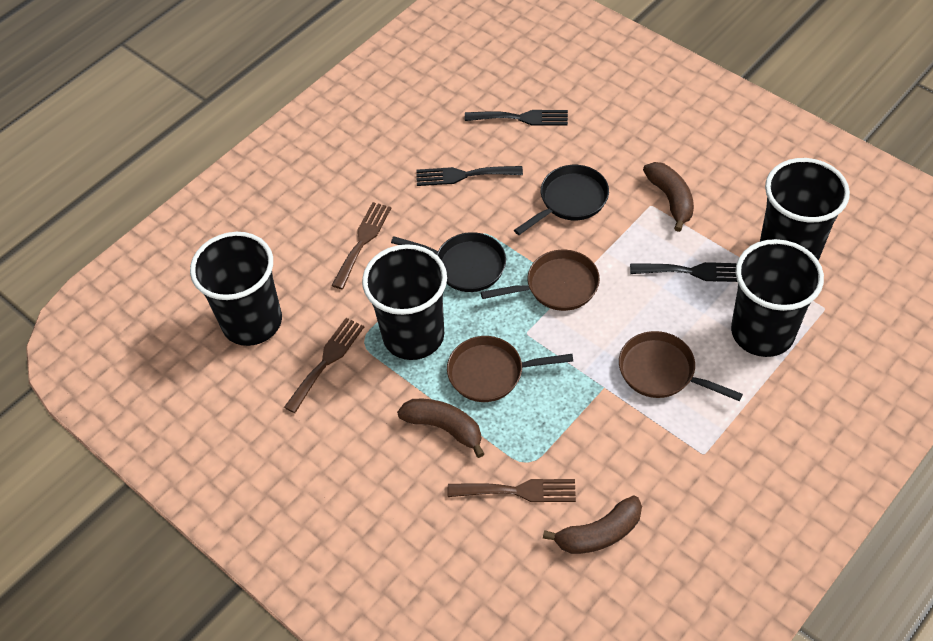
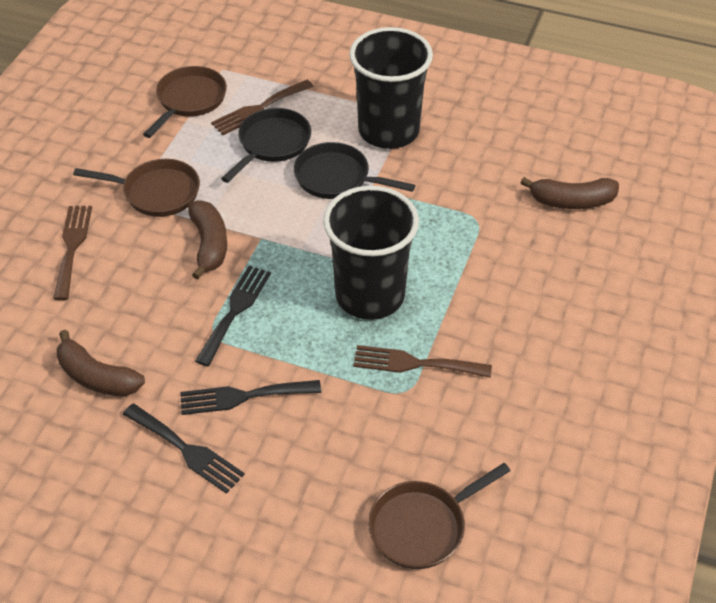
black cup: 4 -> 2

